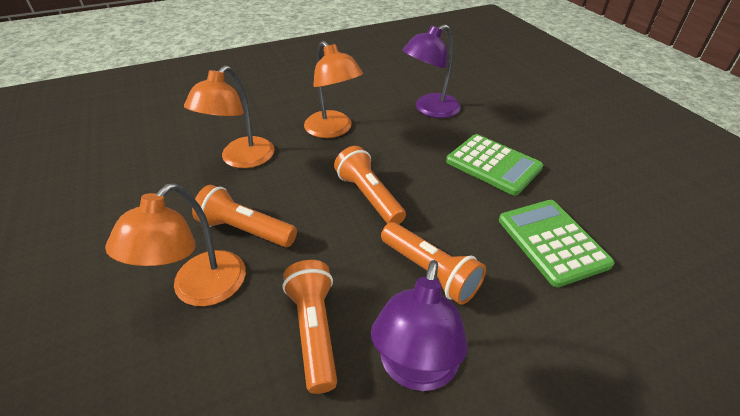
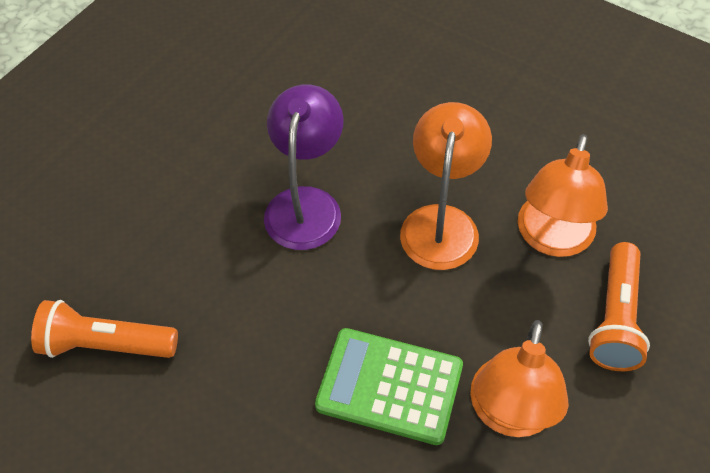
green calculator: 2 -> 1
orange flashlight: 4 -> 2
purple lamp: 2 -> 1

